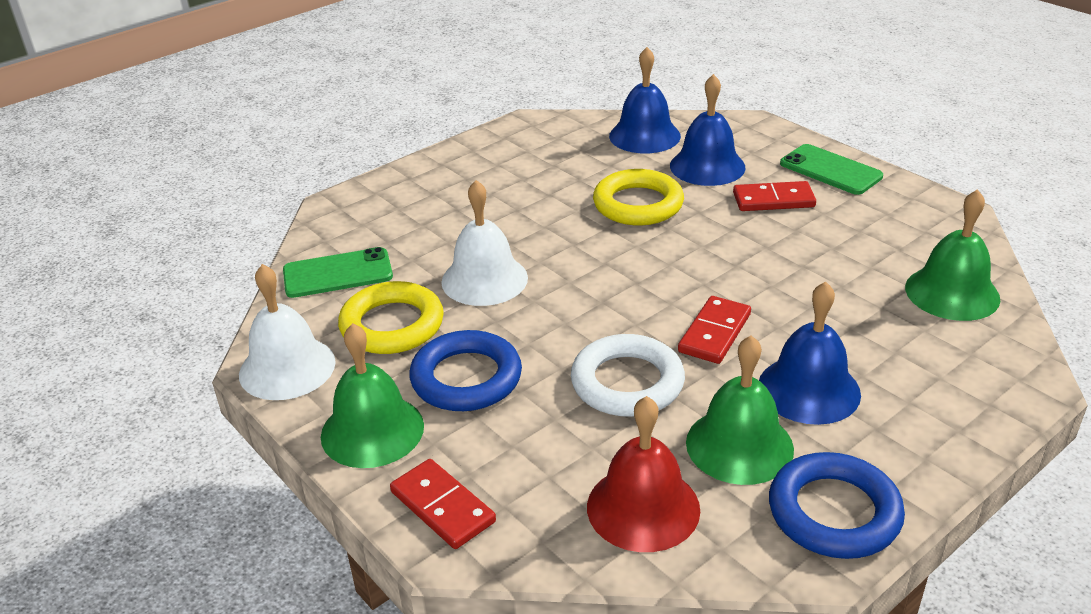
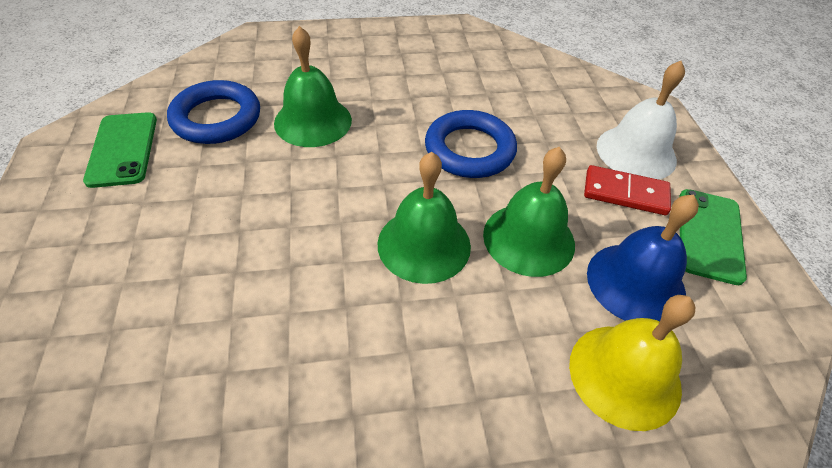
blue bell: 3 -> 1
red bell: 1 -> 0
red domino: 3 -> 1
white bell: 2 -> 1
white ring: 1 -> 0
yellow bell: 0 -> 1
yellow ring: 2 -> 0

